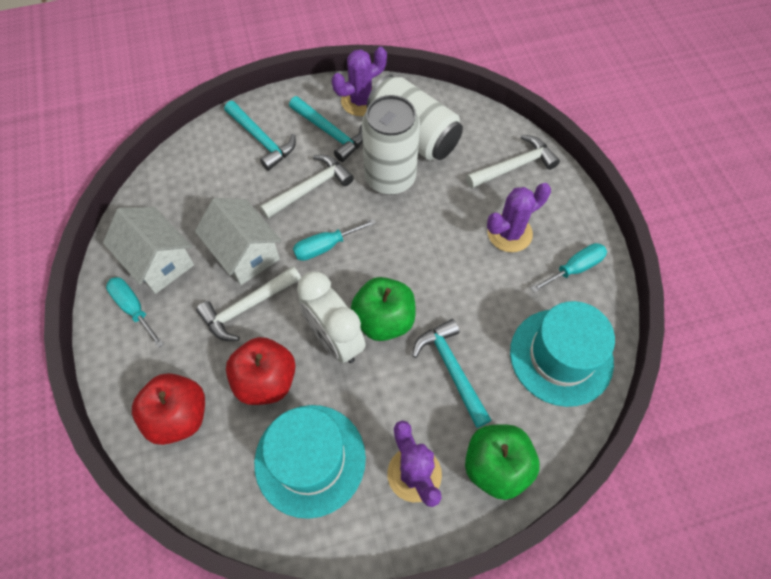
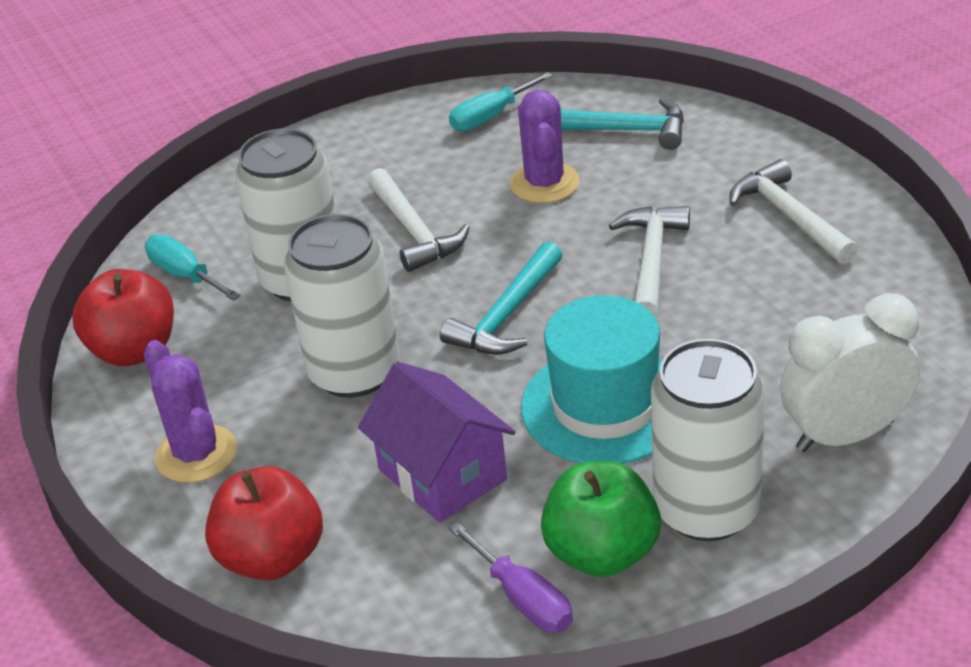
green apple: 2 -> 1
purple cactus: 3 -> 2
purple house: 0 -> 1
purple screwdriver: 0 -> 1
turquoise hammer: 3 -> 2
turquoise hat: 2 -> 1
turquoise screwdriver: 3 -> 2
white can: 2 -> 3
white house: 2 -> 0

